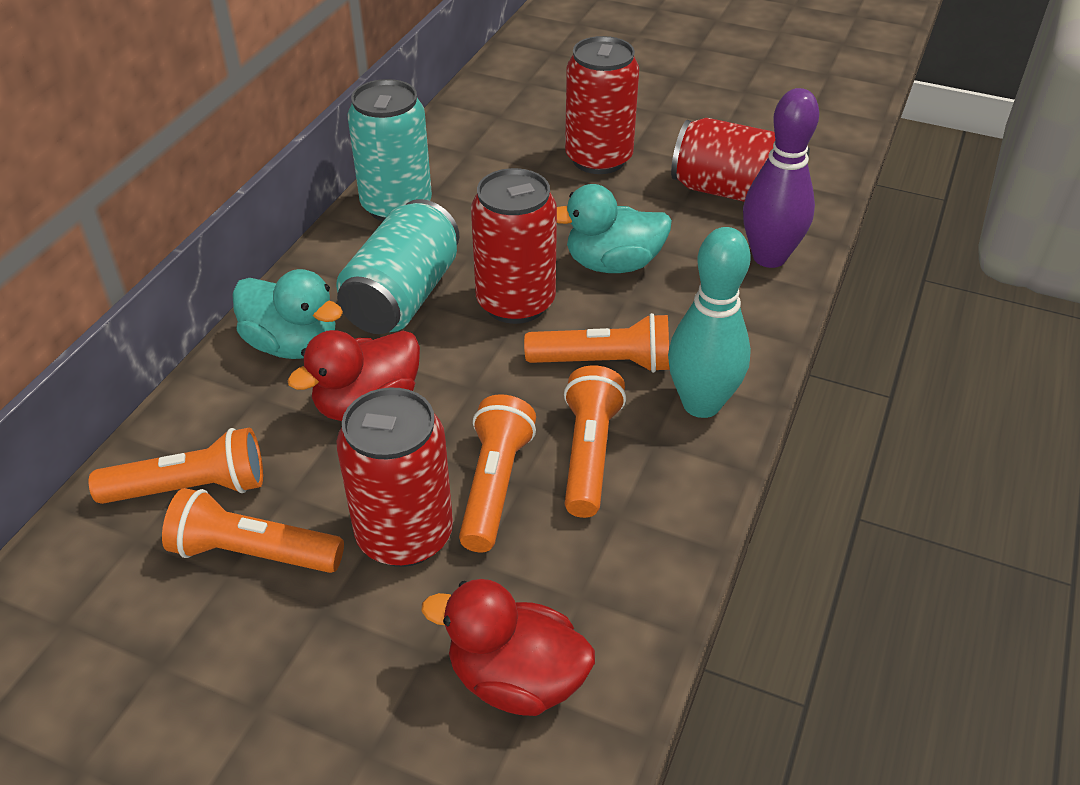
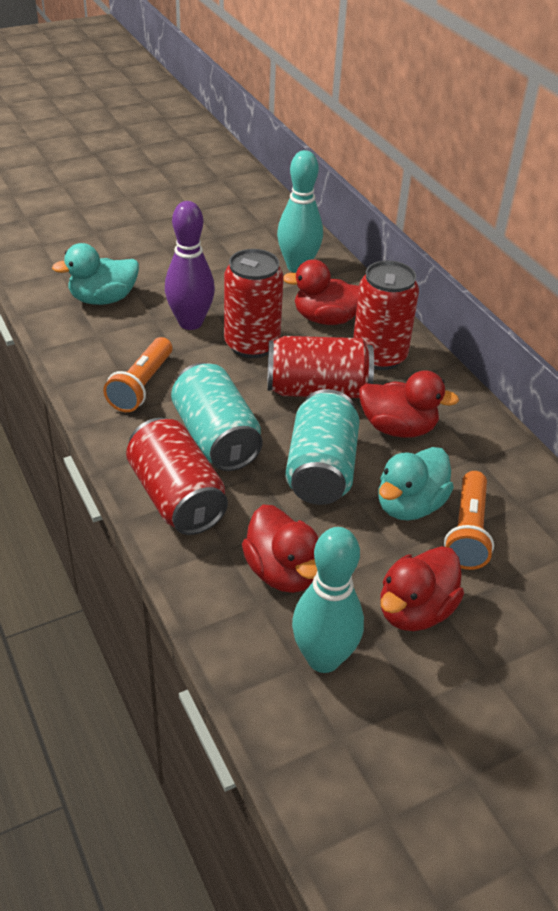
orange flashlight: 5 -> 2
red duck: 2 -> 4
turquoise bowling pin: 1 -> 2

